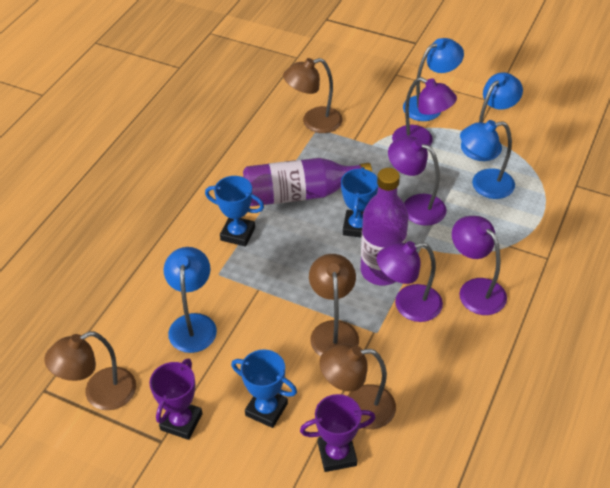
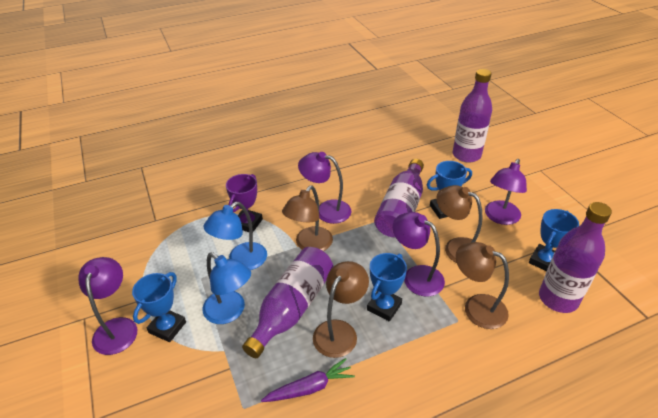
blue lamp: 4 -> 2
blue trophy: 3 -> 4
purple bottle: 2 -> 4
purple carrot: 0 -> 1
purple trophy: 2 -> 1

